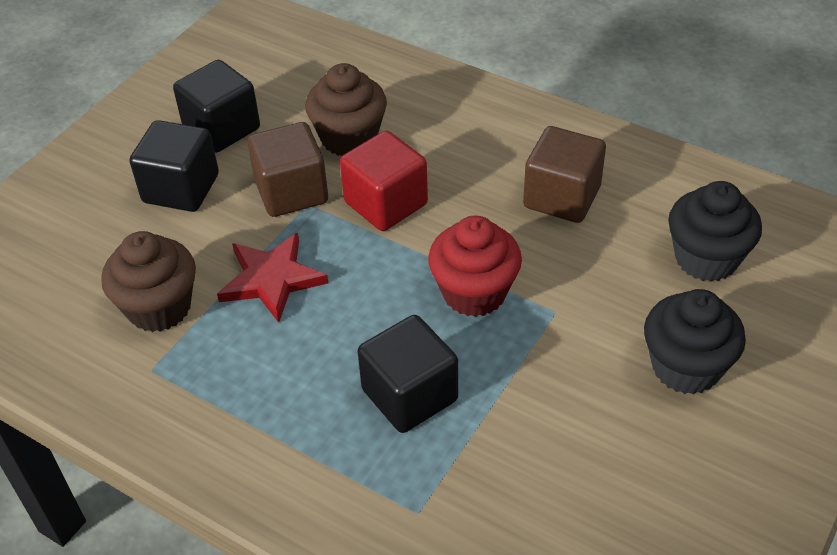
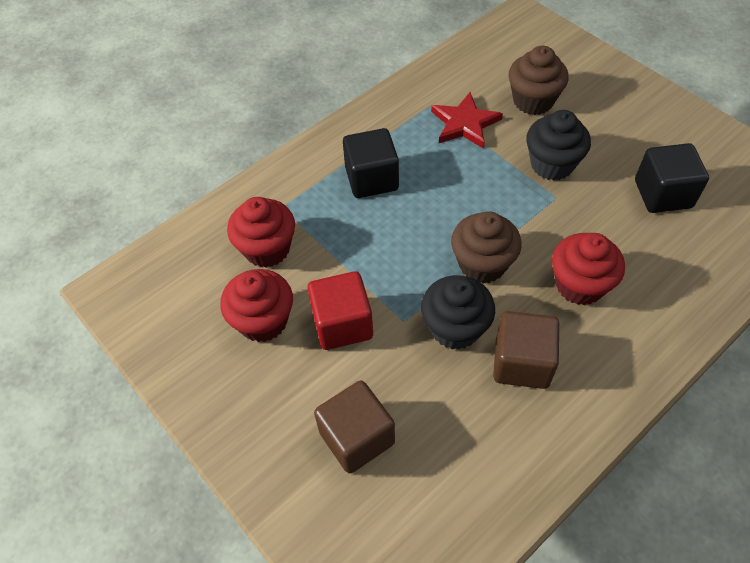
black cube: 3 -> 2
red cupcake: 1 -> 3

